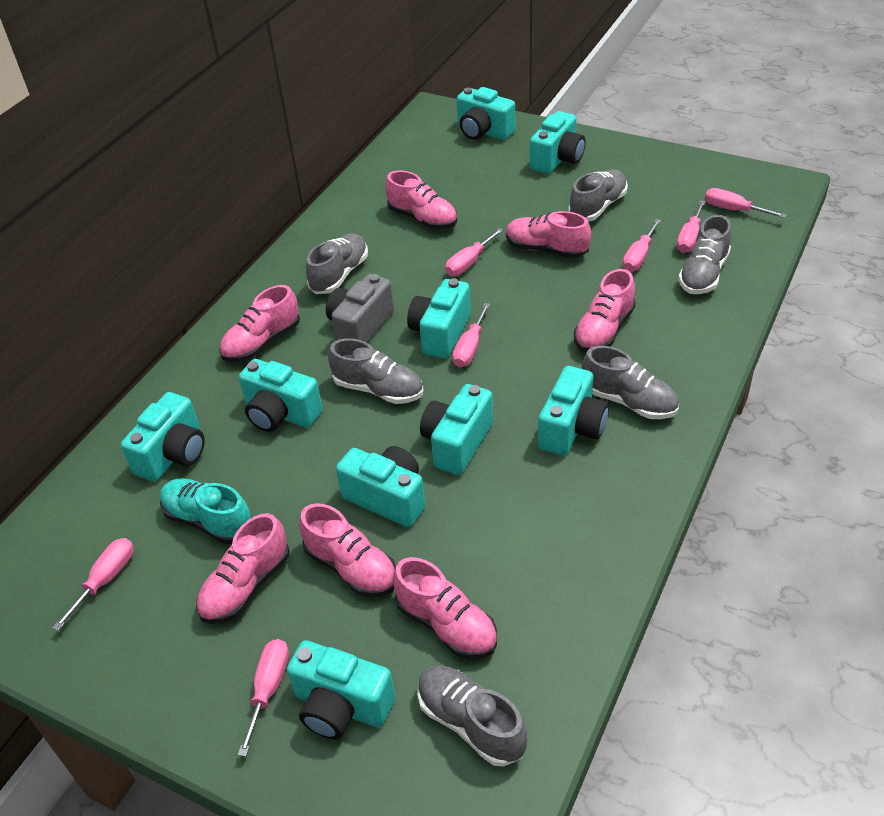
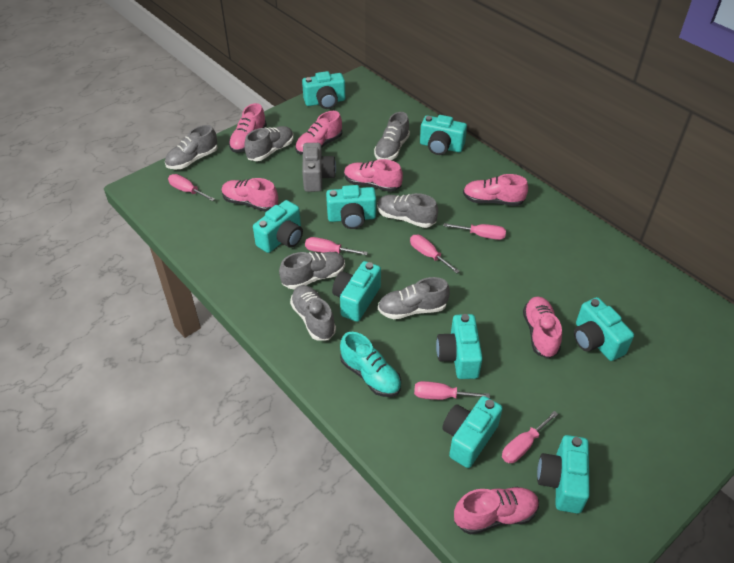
grey shoe: 6 -> 7
pink screwdriver: 7 -> 6

